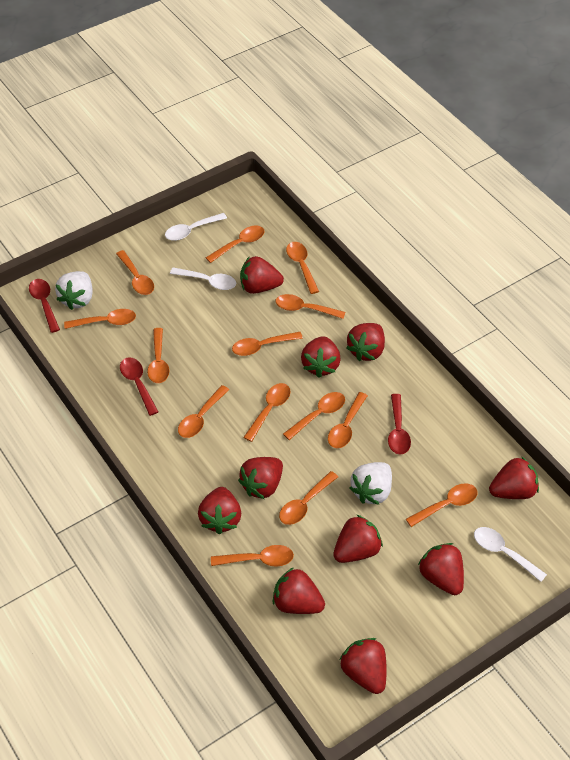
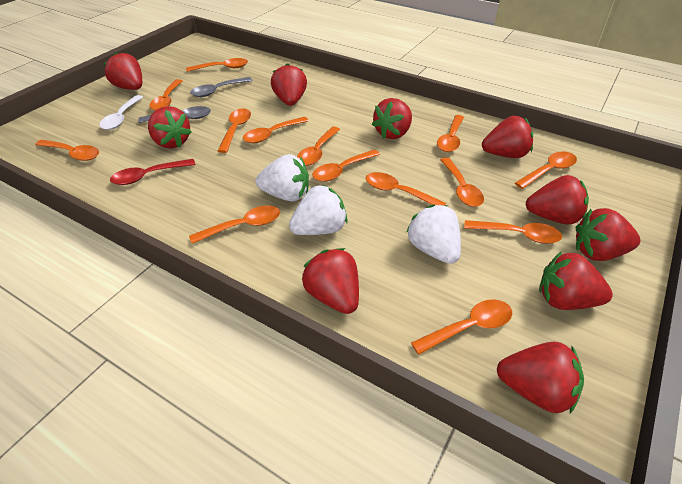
grey spoon: 0 -> 2
red spoon: 3 -> 1
white spoon: 3 -> 1
white strawberry: 2 -> 3

